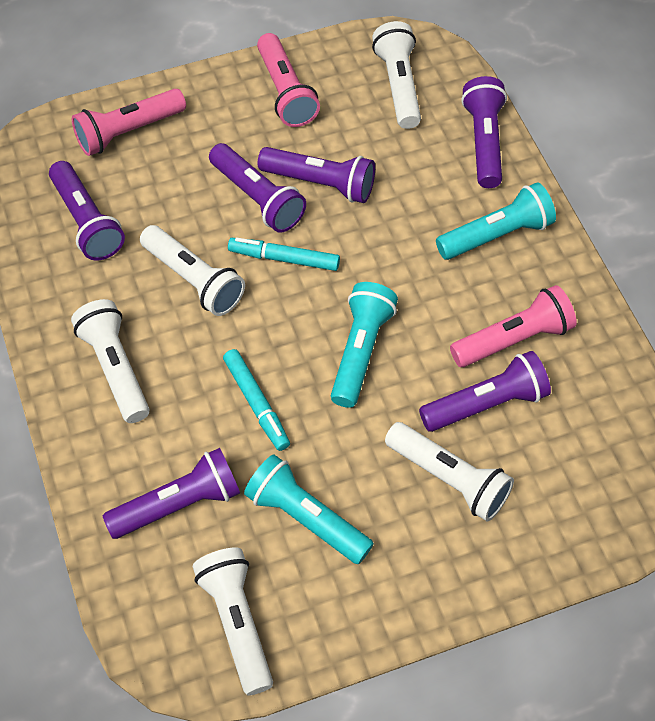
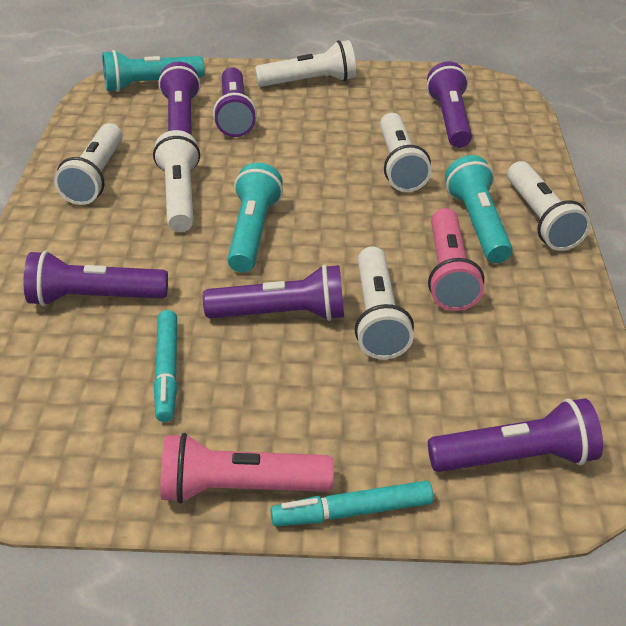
pink flashlight: 3 -> 2
white flashlight: 5 -> 6

